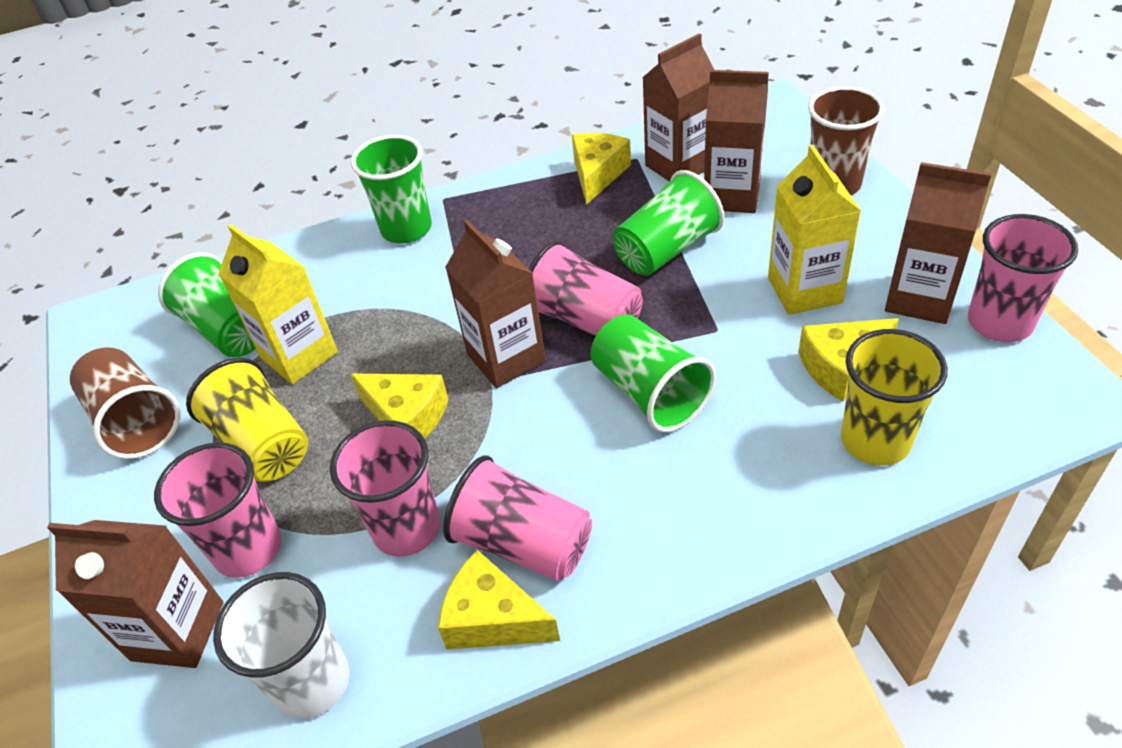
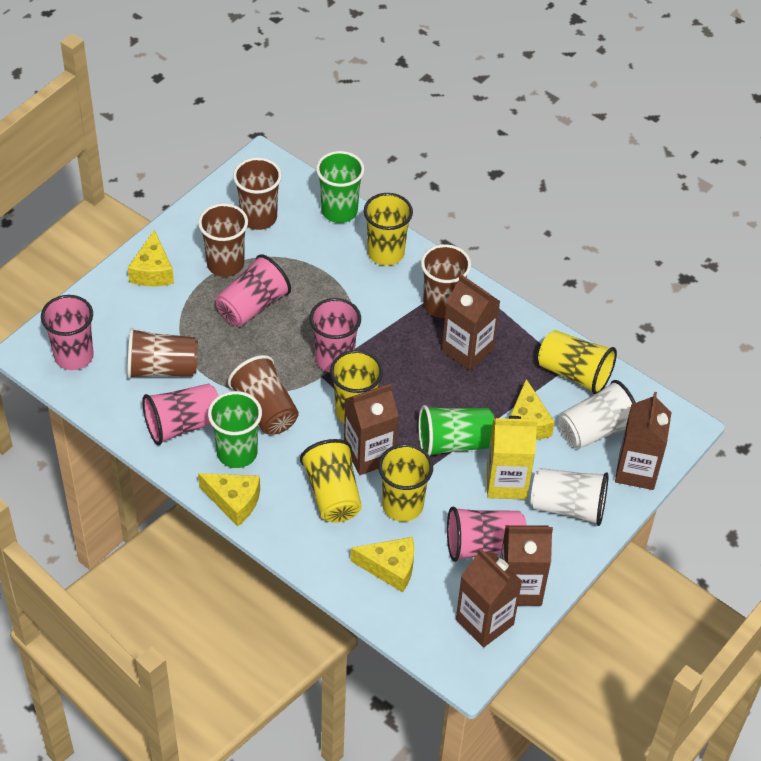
brown cup: 2 -> 5
green cup: 4 -> 3
white cup: 1 -> 2
yellow carton: 2 -> 1
yellow cup: 2 -> 5

